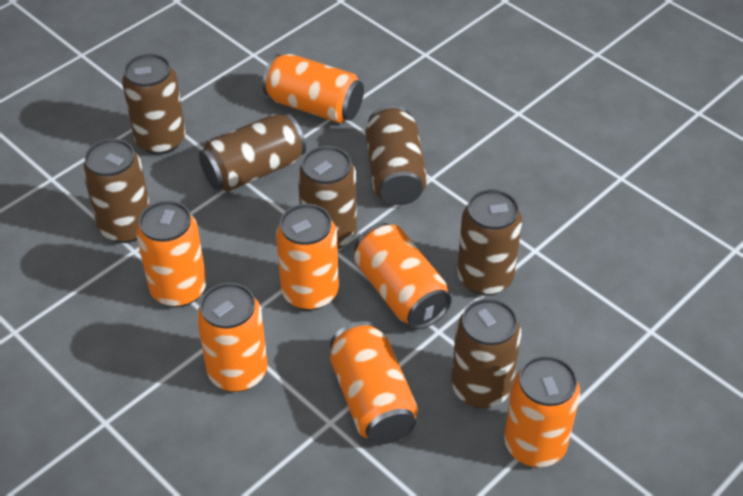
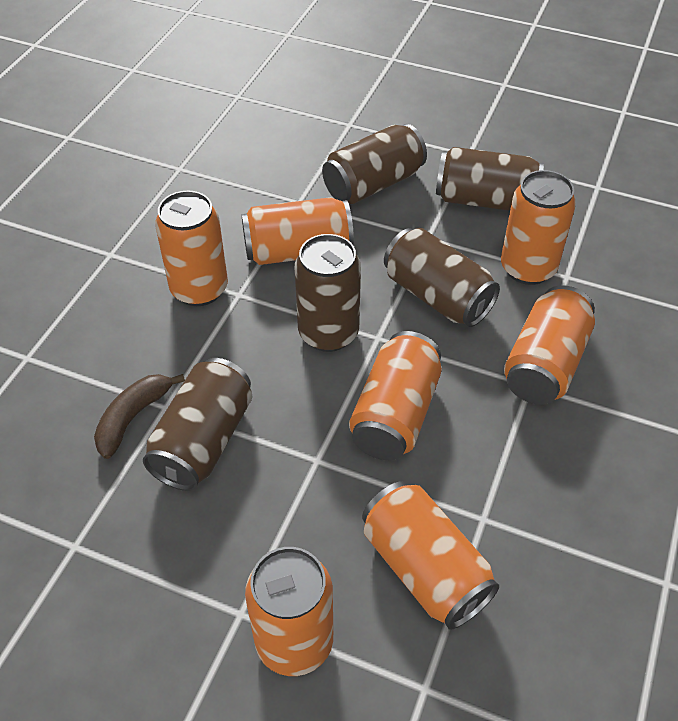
brown banana: 0 -> 1
brown can: 7 -> 5

